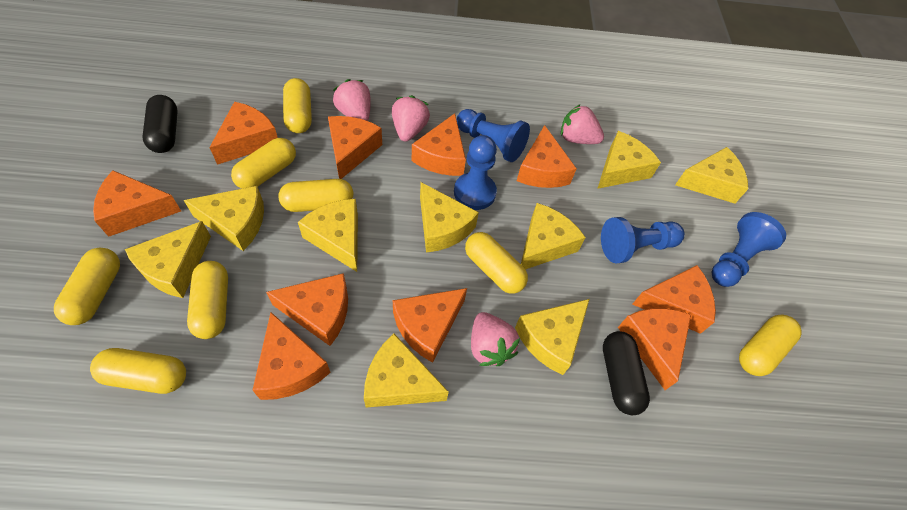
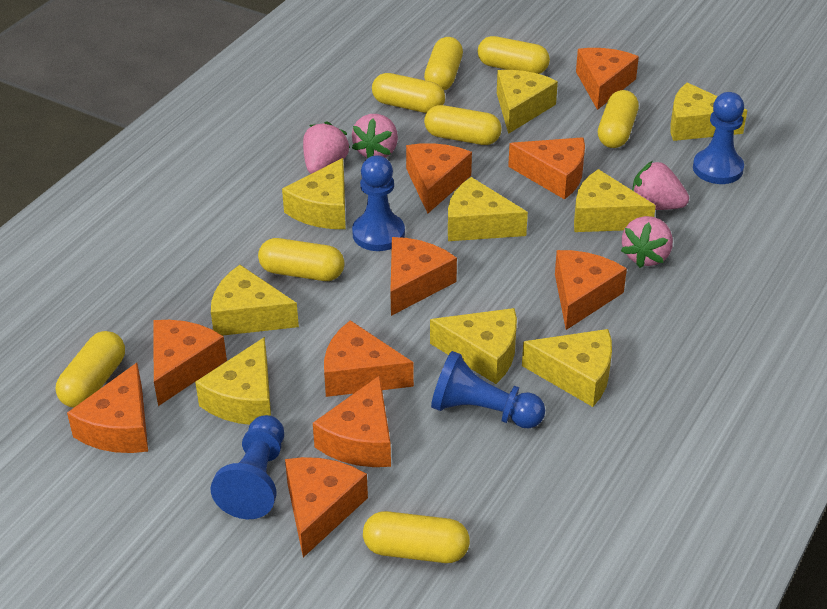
black capsule: 2 -> 0

